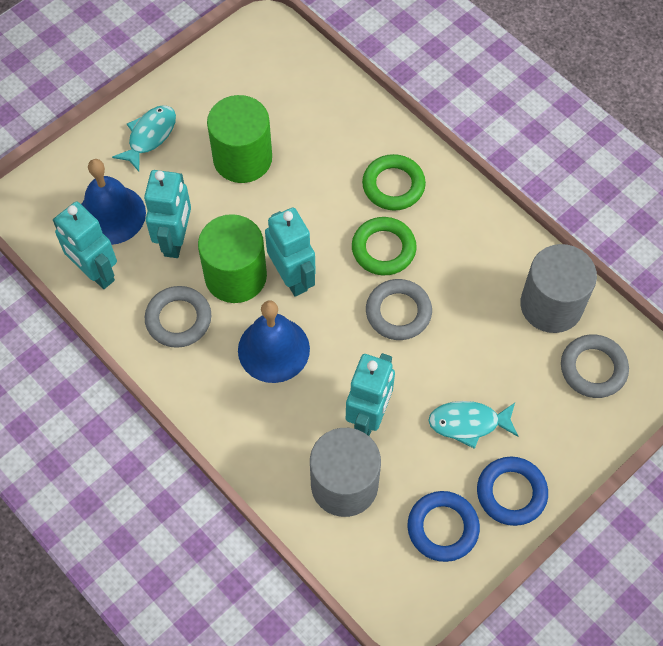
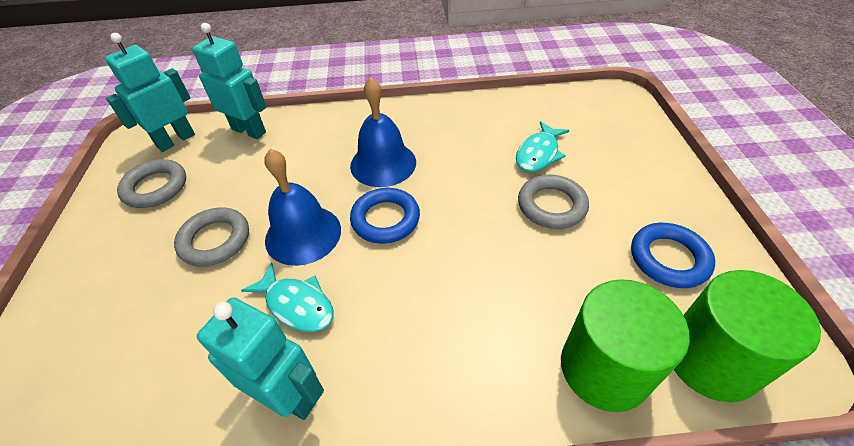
green ring: 2 -> 0
grey cylinder: 2 -> 0
turquoise robot: 4 -> 3

